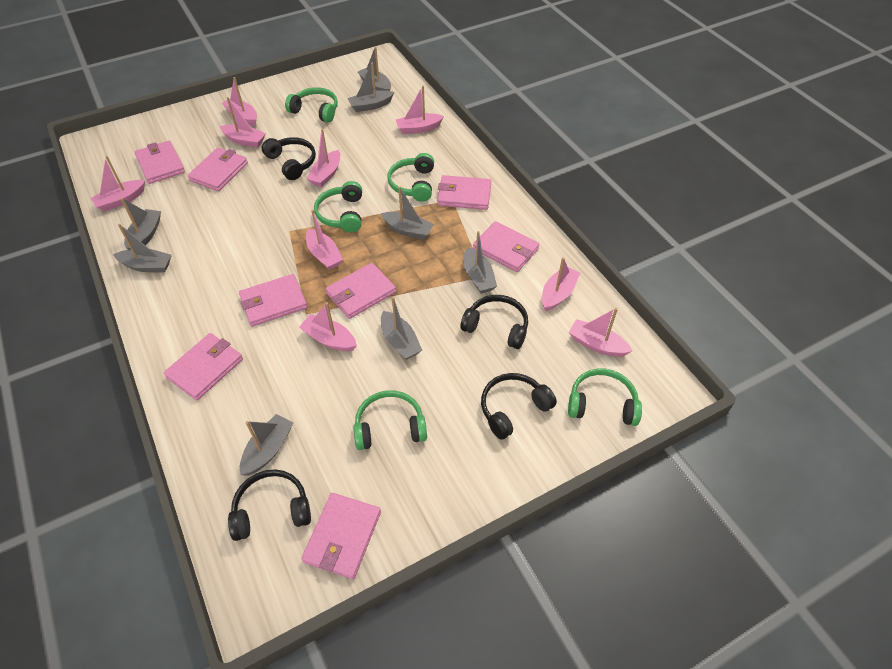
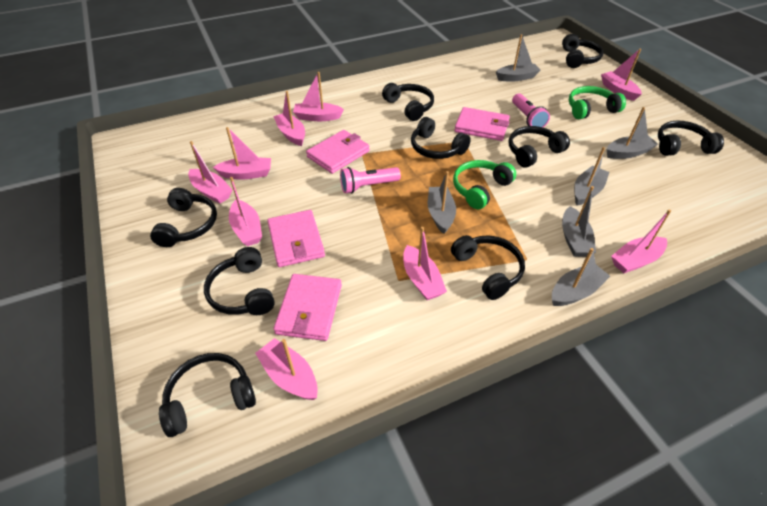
black headphones: 4 -> 9
green headphones: 5 -> 2
grey boat: 8 -> 6
pink flashlight: 0 -> 2
pink wallet: 8 -> 4

